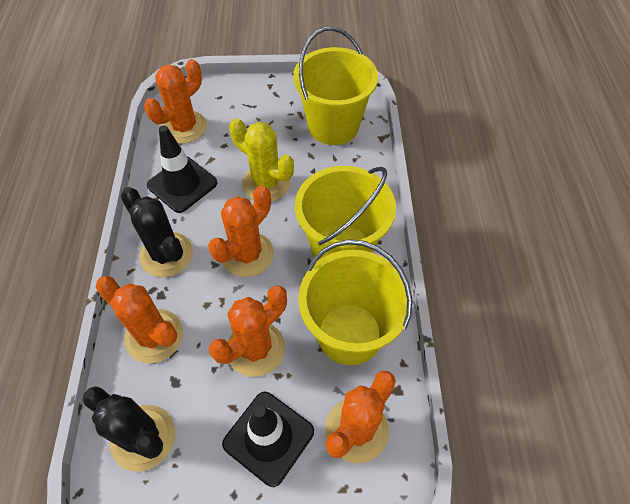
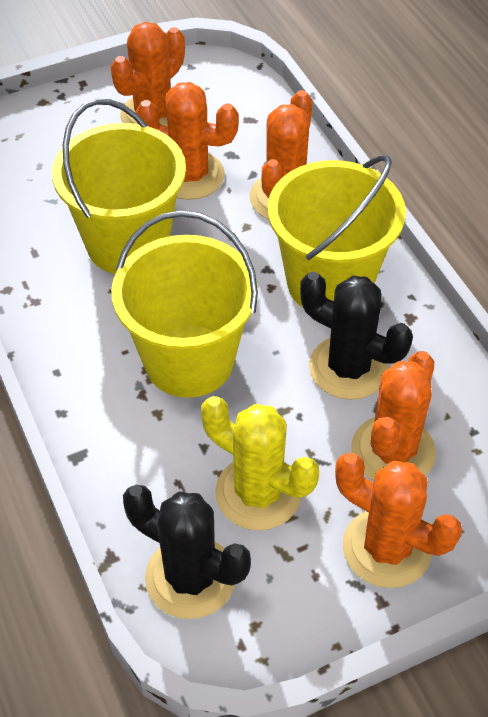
black traffic cone: 2 -> 0

